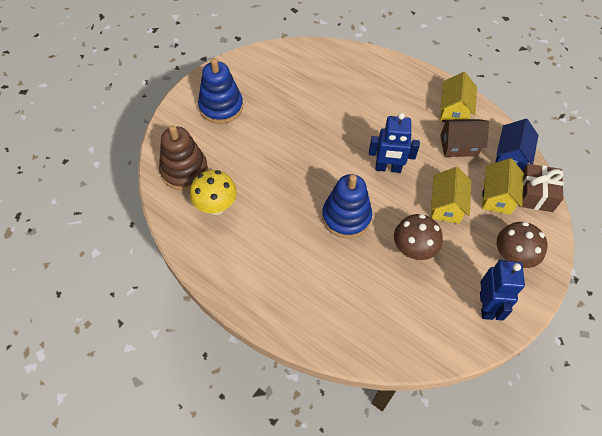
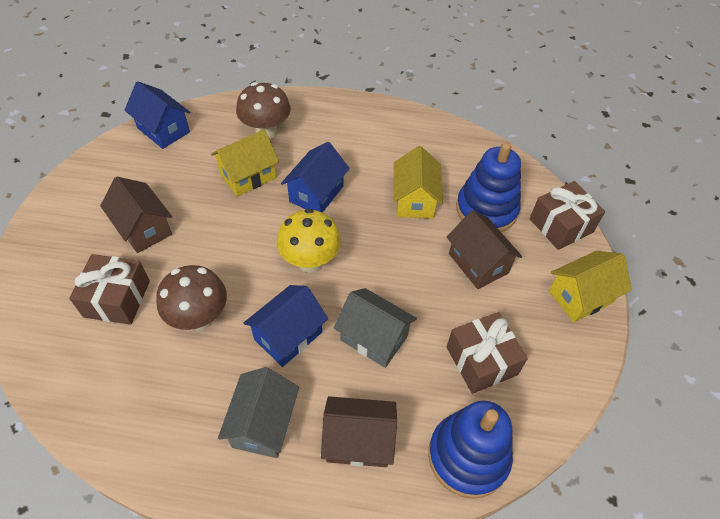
blue house: 1 -> 3
blue robot: 2 -> 0
brown gift: 1 -> 3
brown house: 1 -> 3
brown stacking toy: 1 -> 0
grey house: 0 -> 2

